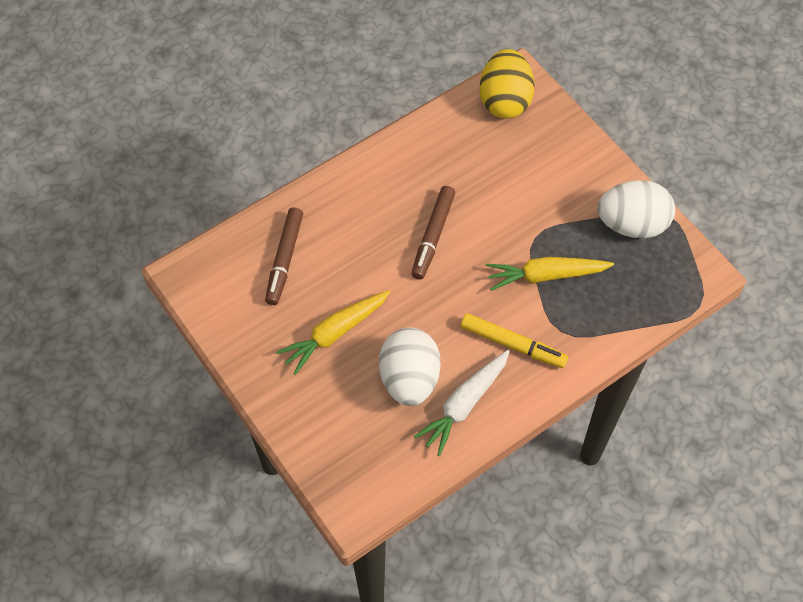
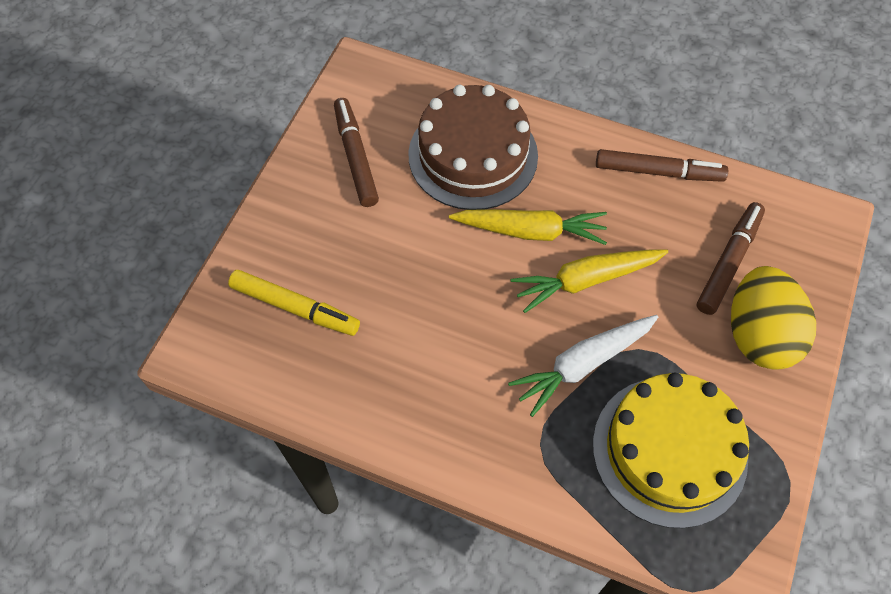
brown cake: 0 -> 1
brown marker: 2 -> 3
white egg: 2 -> 0
yellow cake: 0 -> 1

